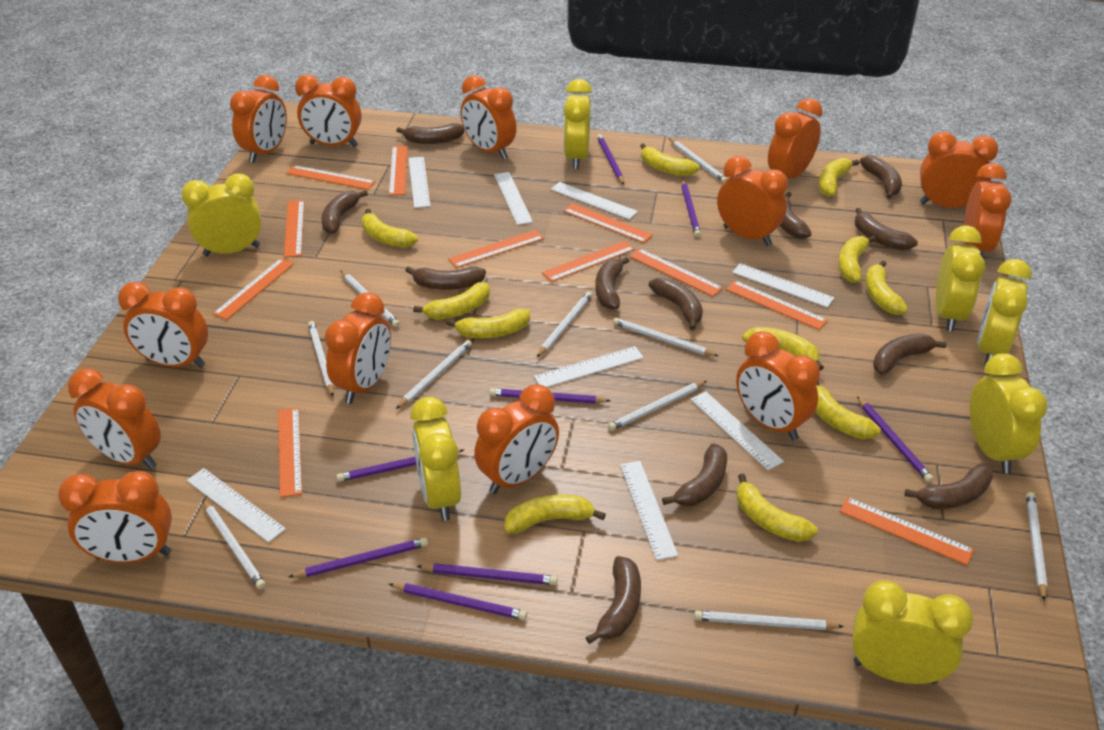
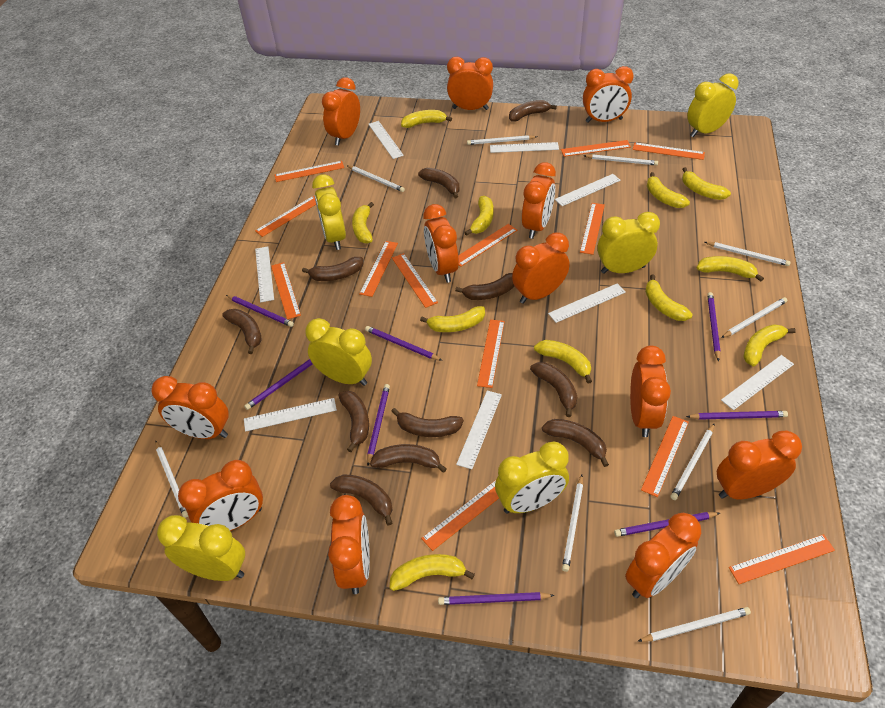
brown banana: 12 -> 11
orange clock: 13 -> 12
orange ruler: 11 -> 13
white pencil: 10 -> 9
yellow clock: 7 -> 6

